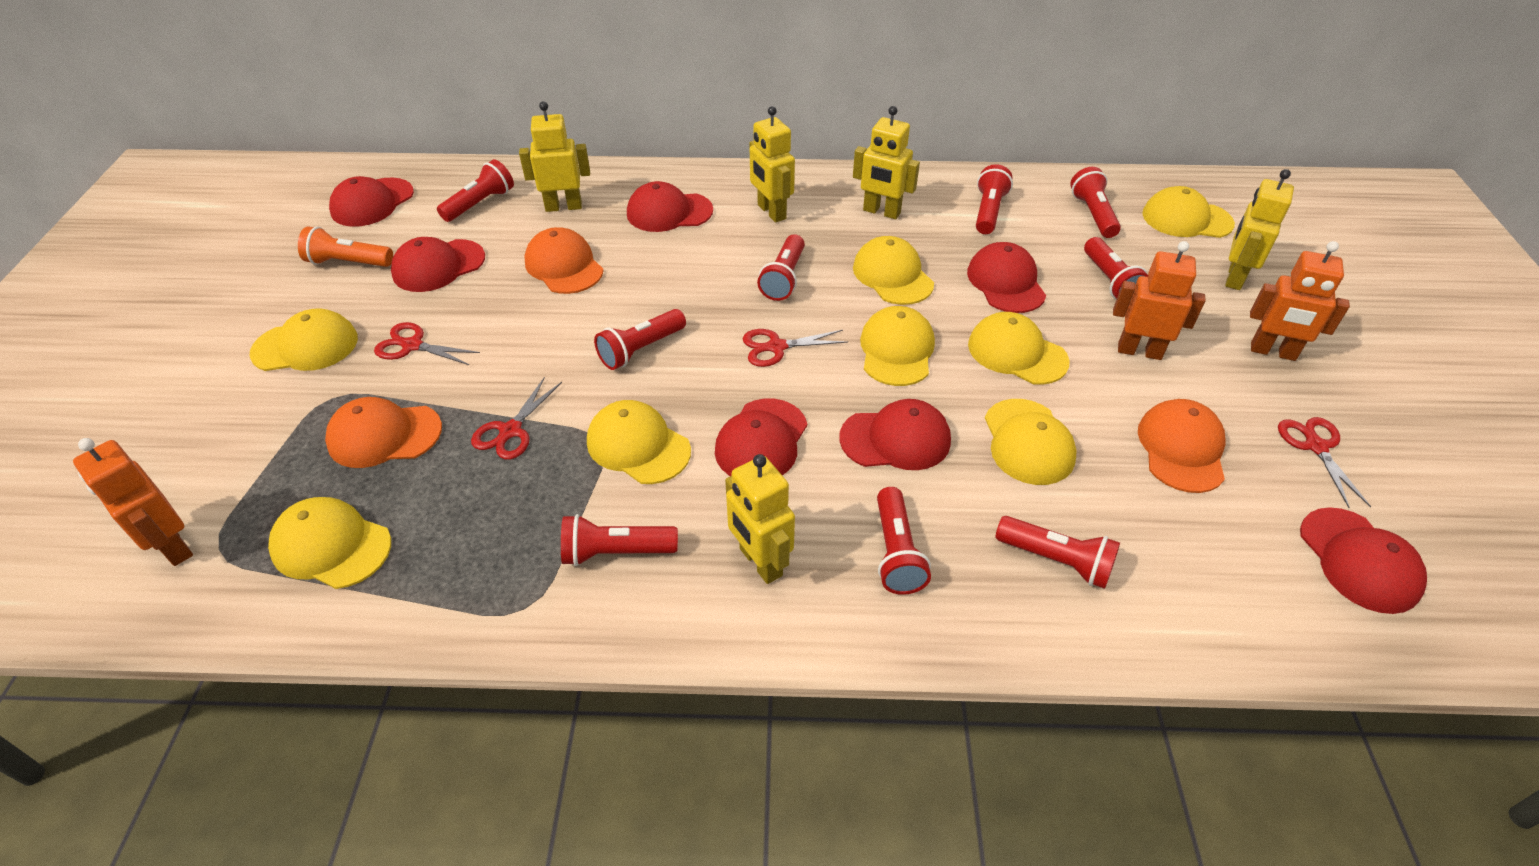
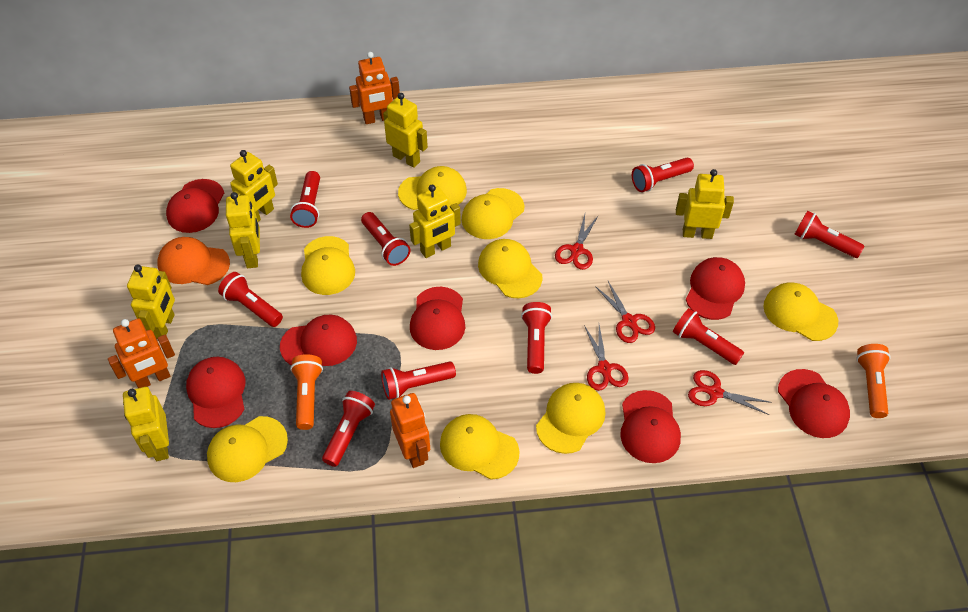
orange cap: 3 -> 1
orange flashlight: 1 -> 2
yellow robot: 5 -> 7

